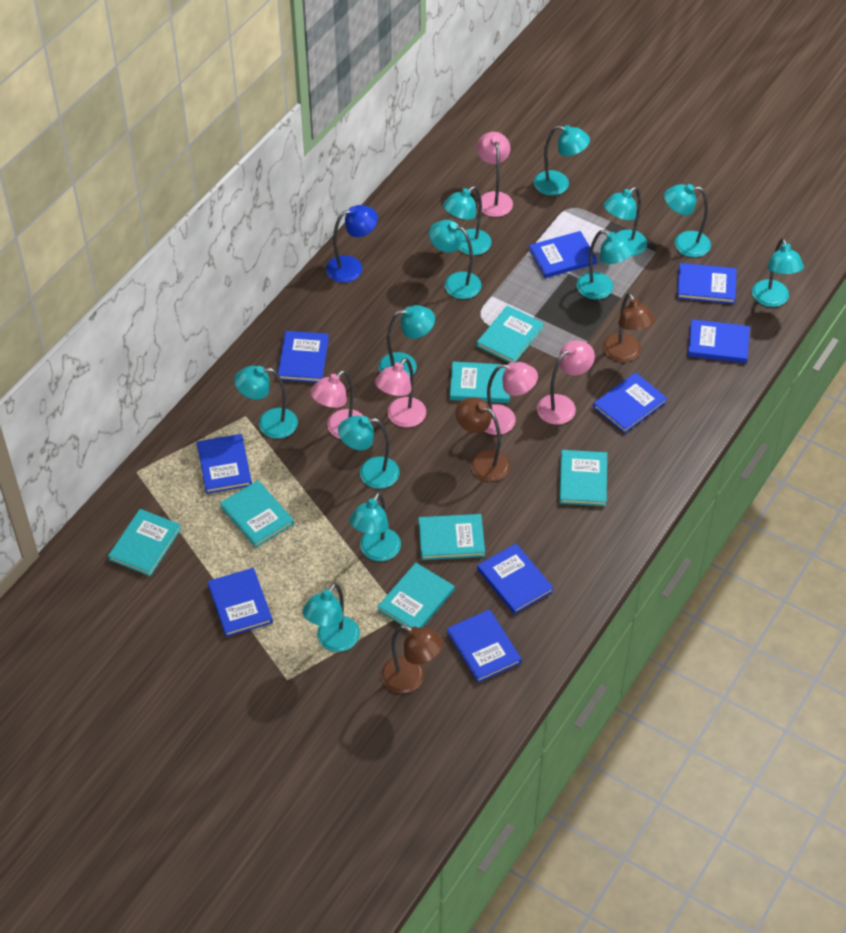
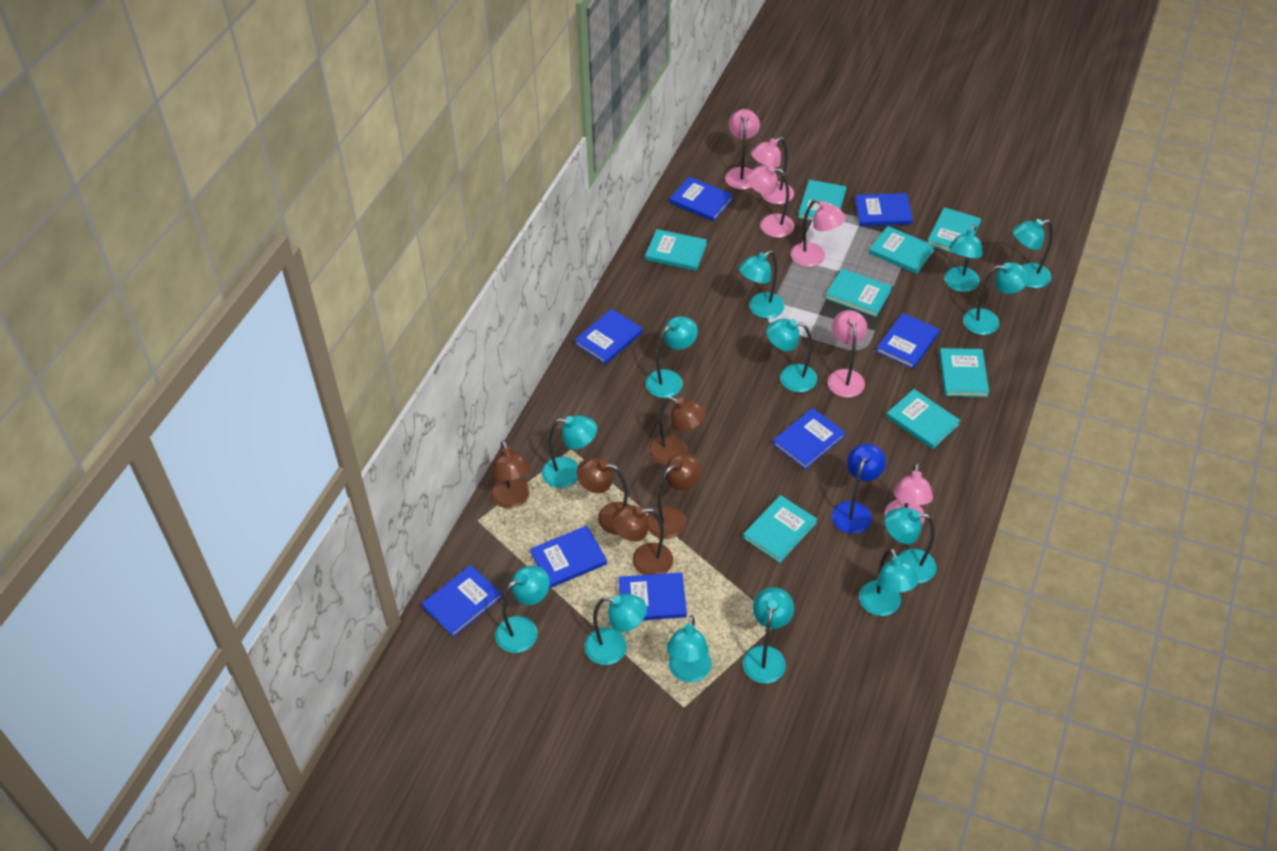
blue book: 9 -> 8
brown lamp: 3 -> 5
pink lamp: 5 -> 6
turquoise book: 7 -> 8
turquoise lamp: 12 -> 13

